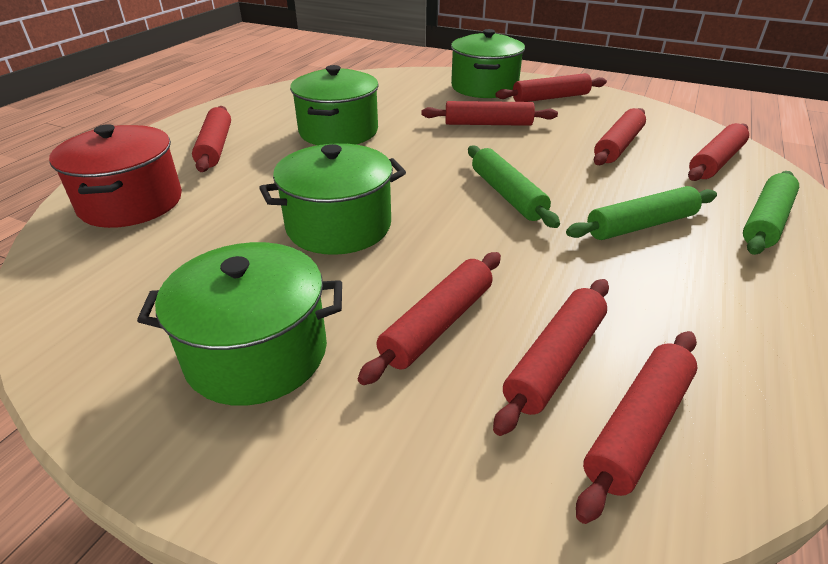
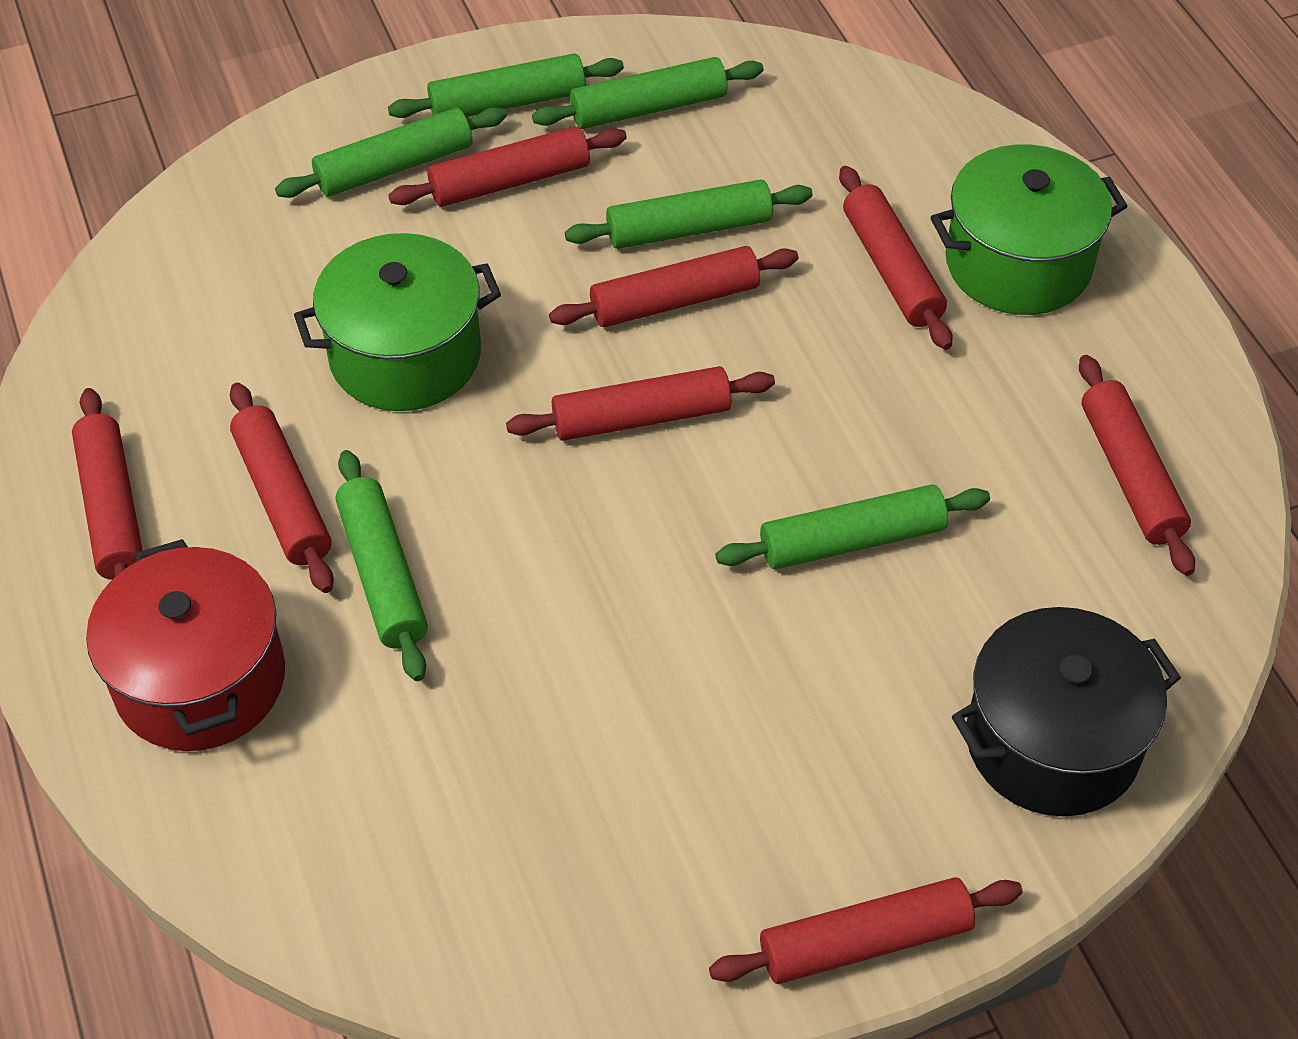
black pot: 0 -> 1
green pot: 4 -> 2
green rolling pin: 3 -> 6

